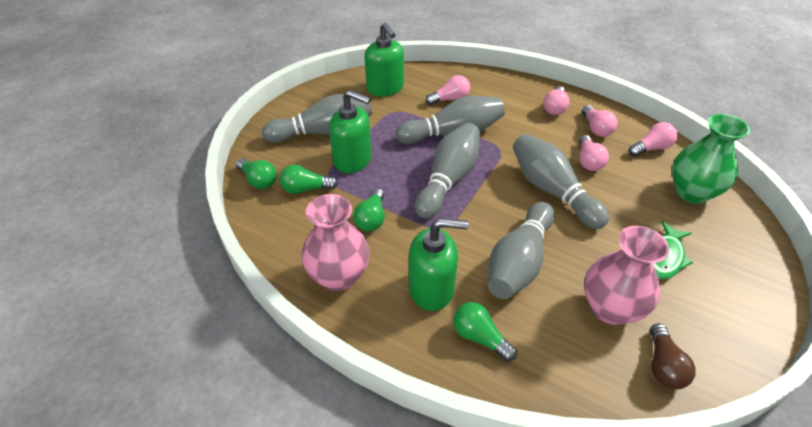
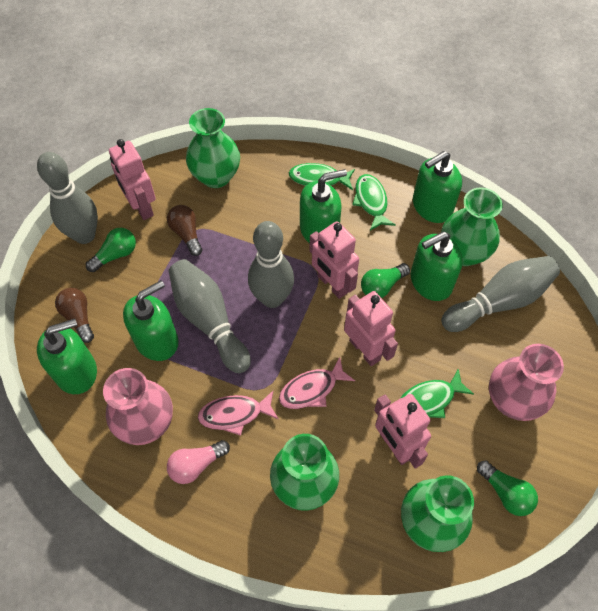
brown light bulb: 1 -> 2
green fish: 1 -> 3
green light bulb: 4 -> 3
green soap dispenser: 3 -> 5
green vase: 1 -> 4
grey bowling pin: 5 -> 4
pink fish: 0 -> 2
pink light bulb: 5 -> 1
pink robot: 0 -> 4

